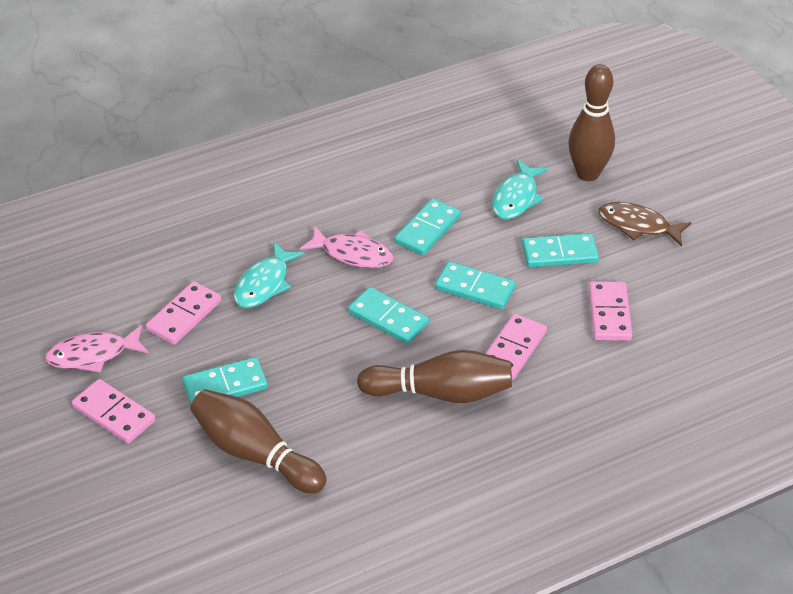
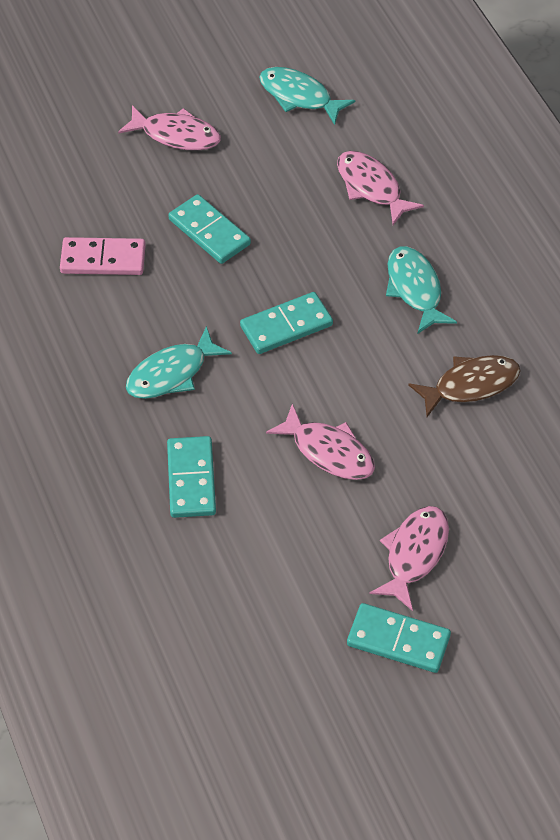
brown bowling pin: 3 -> 0
pink domino: 4 -> 1
pink fish: 2 -> 4
turquoise domino: 5 -> 4
turquoise fish: 2 -> 3

